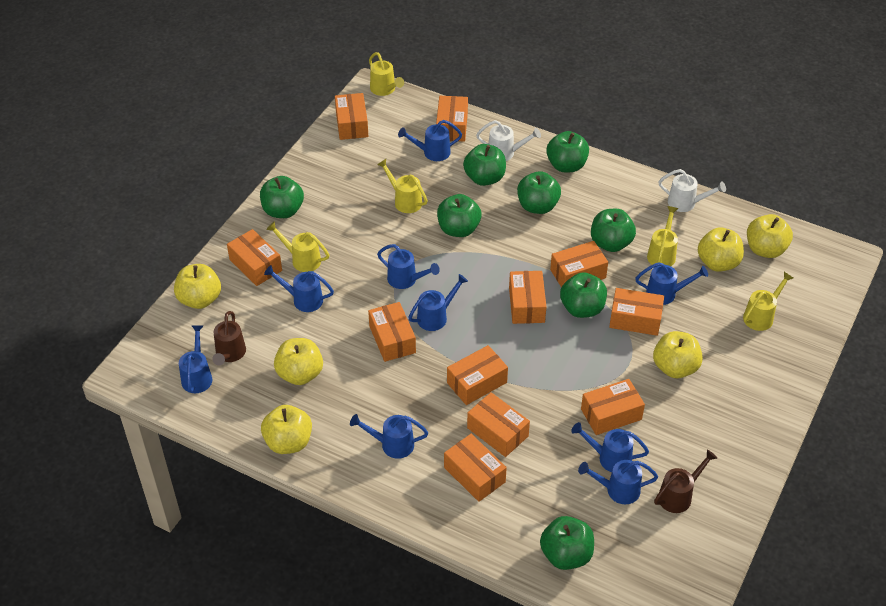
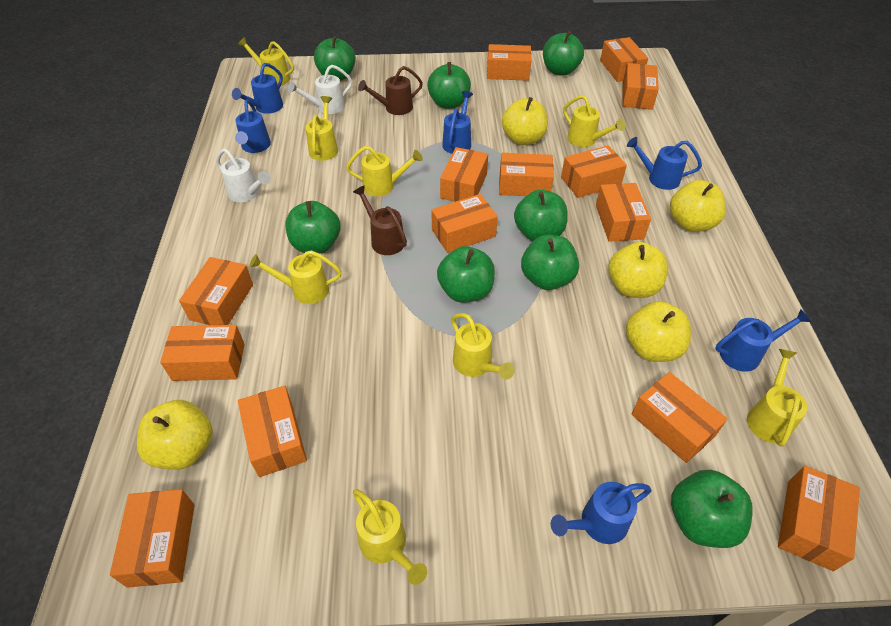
blue watering can: 9 -> 6
orange box: 11 -> 14
yellow apple: 6 -> 5
yellow watering can: 5 -> 8

